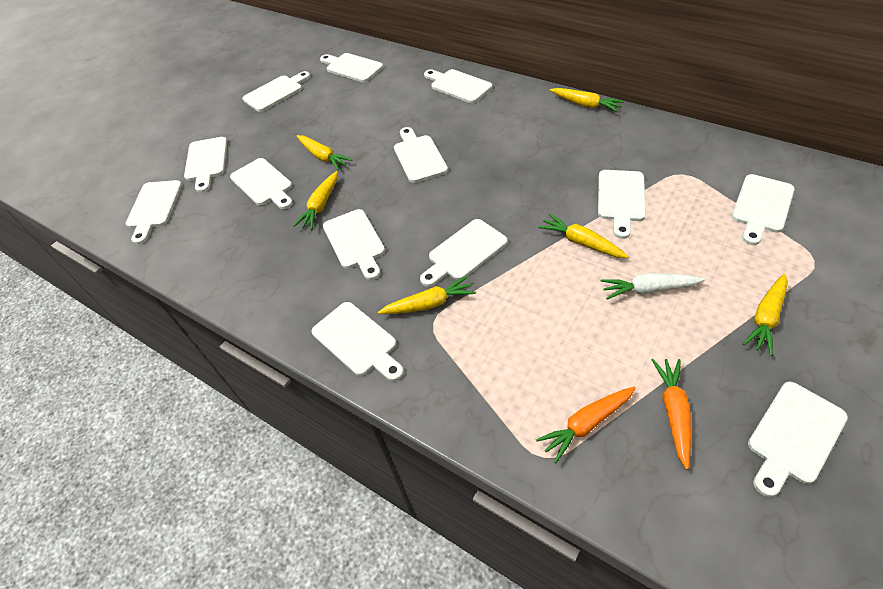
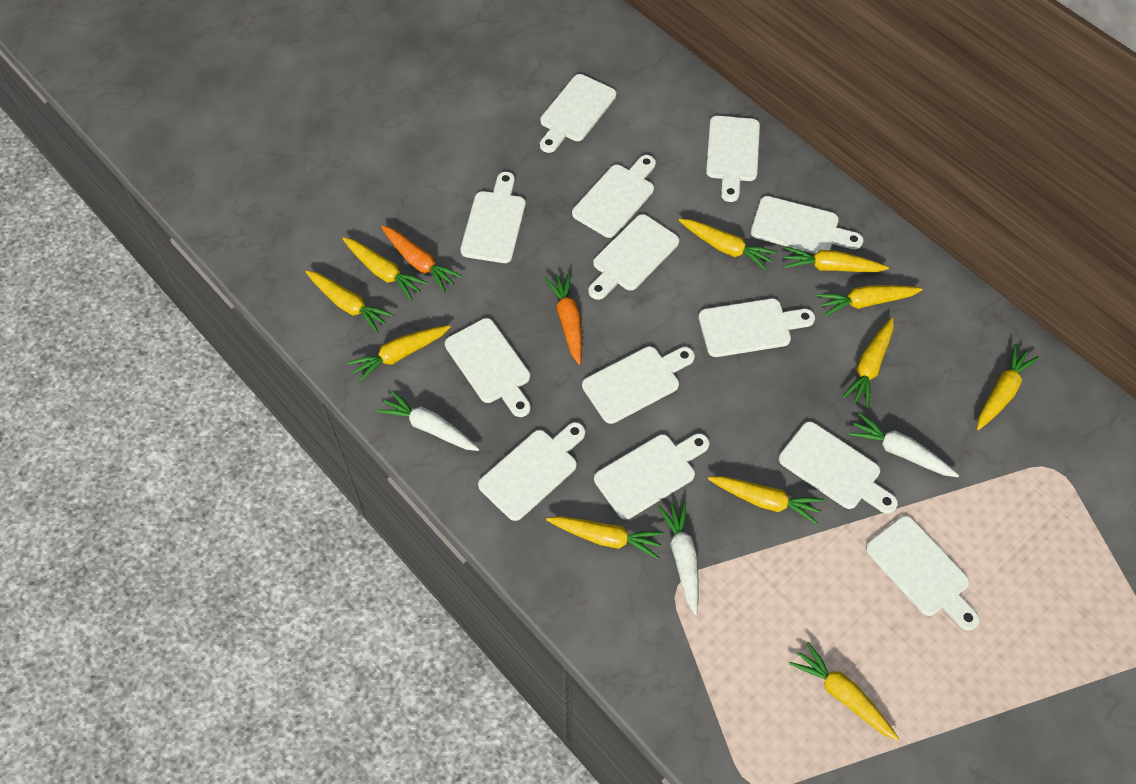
white carrot: 1 -> 3
yellow carrot: 6 -> 11

